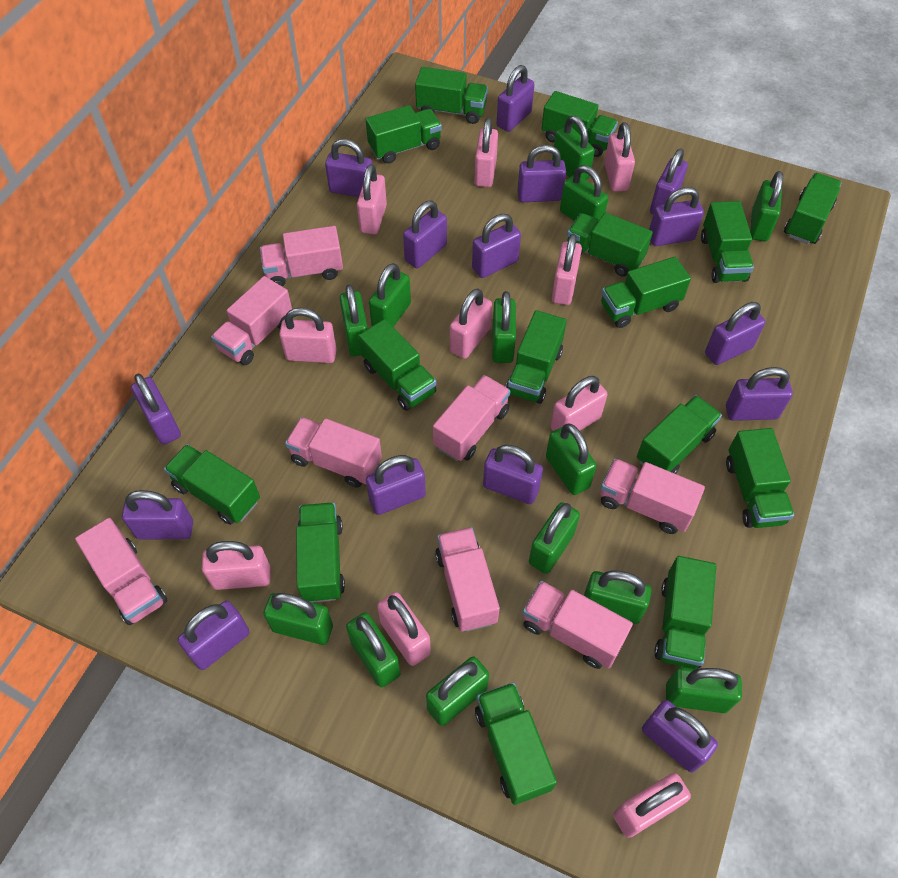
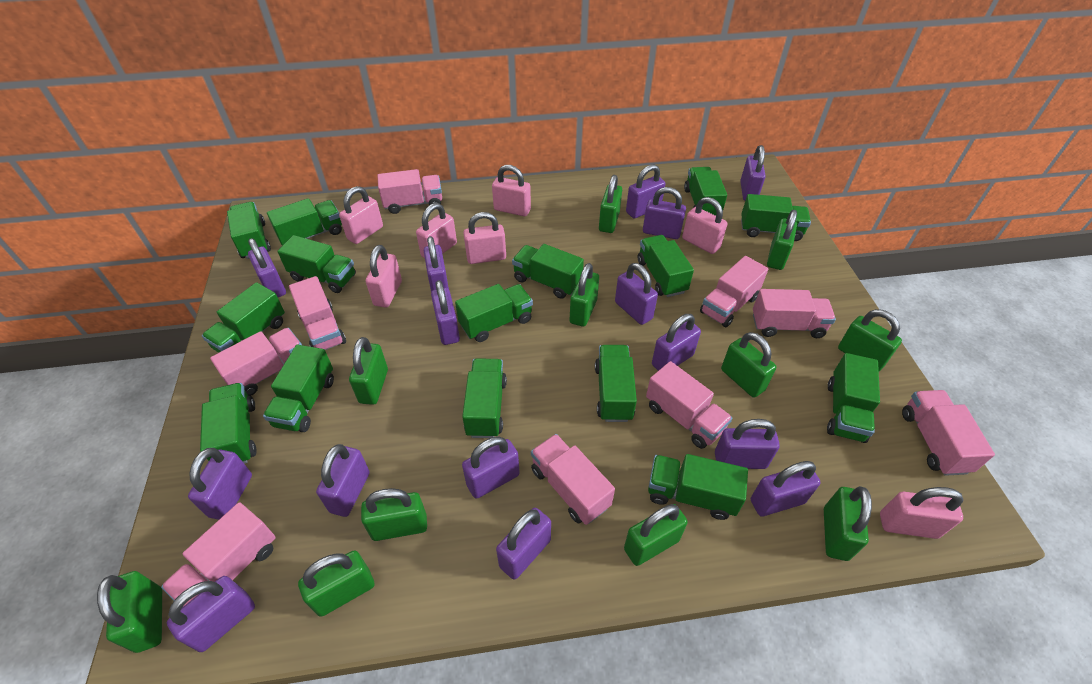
green padlock: 13 -> 11
pink padlock: 10 -> 7
pink truck: 8 -> 9

